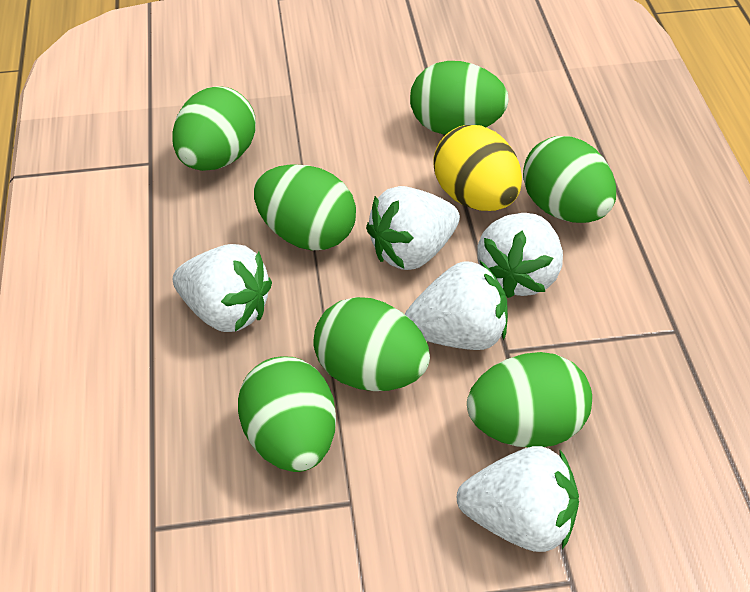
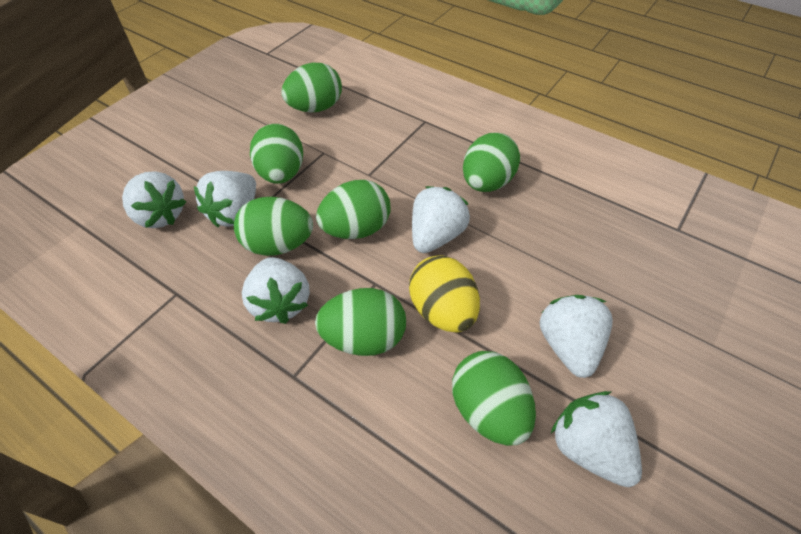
white strawberry: 5 -> 6

